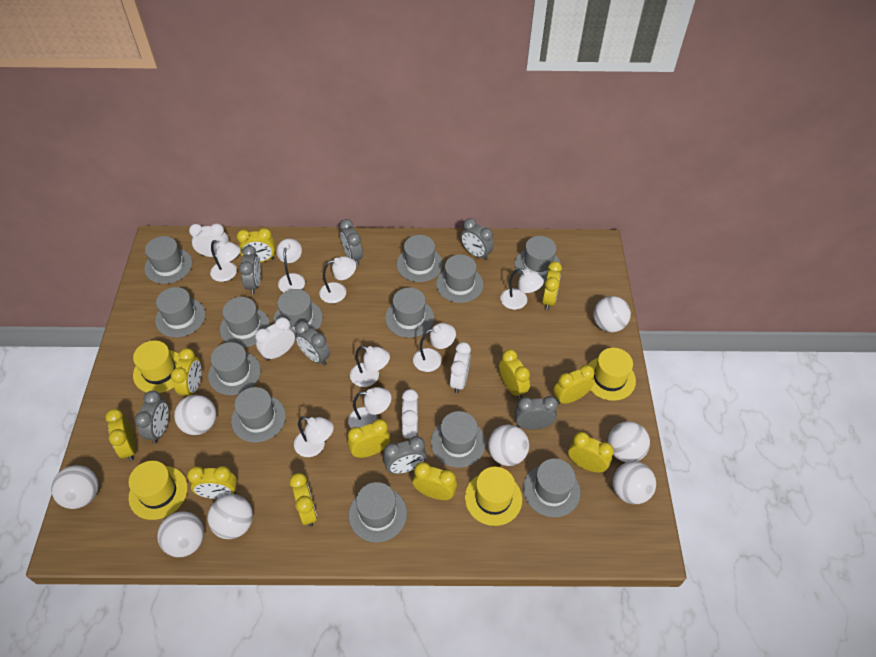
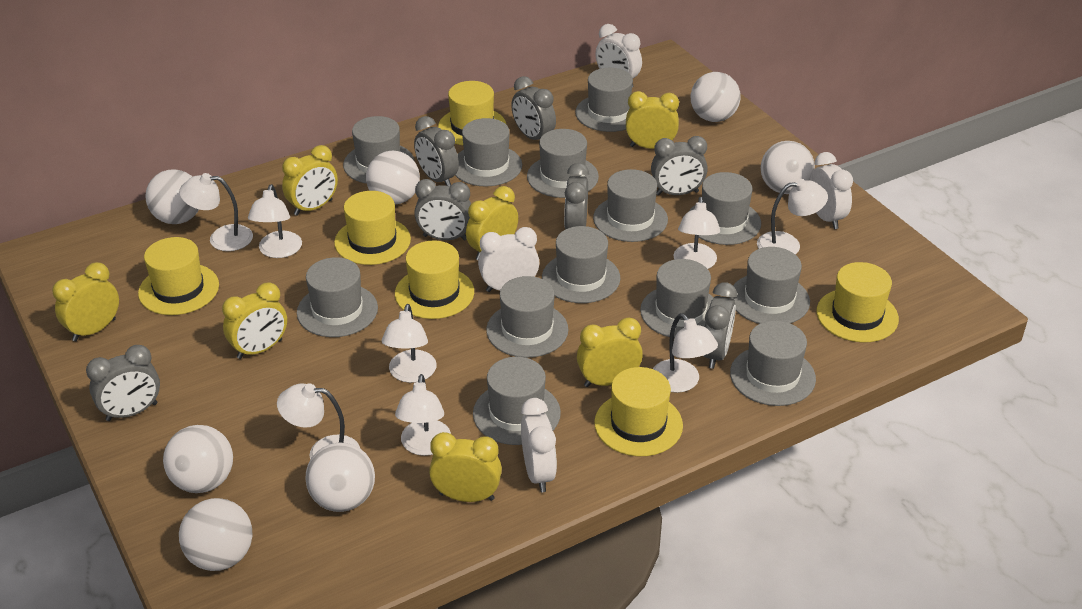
white ball: 8 -> 7
yellow clock: 11 -> 7
yellow hat: 4 -> 6

